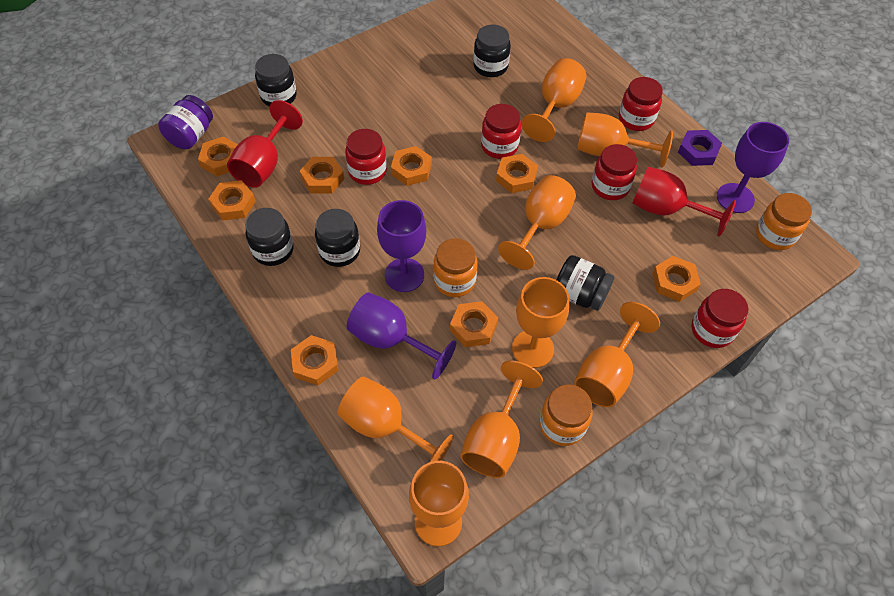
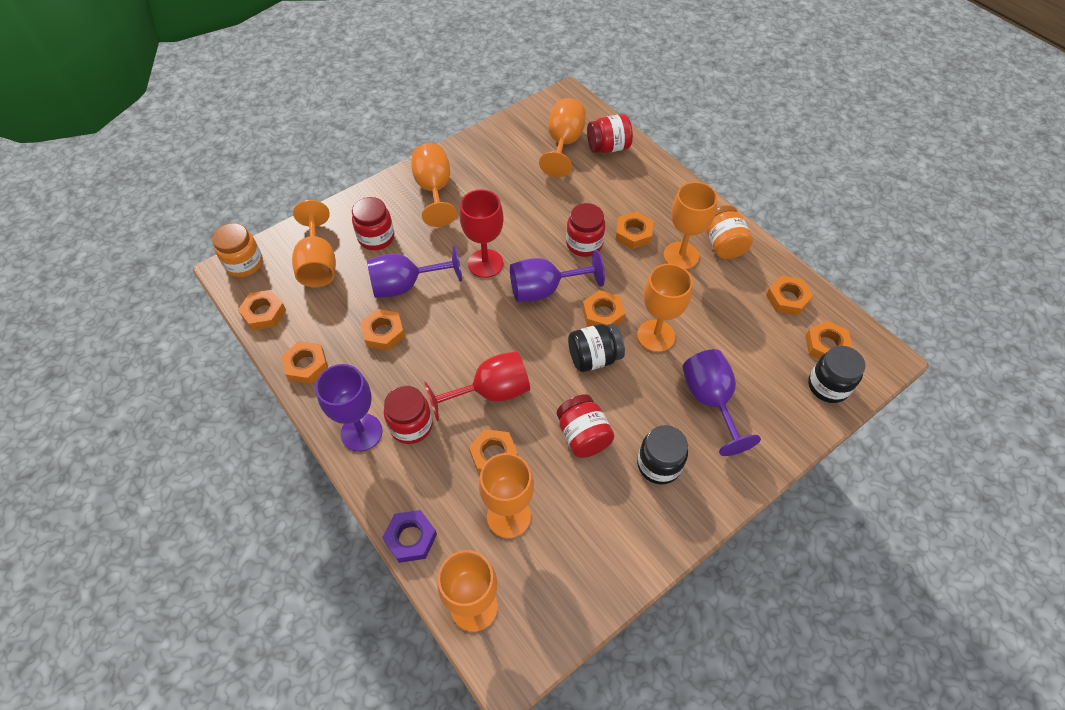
black jar: 5 -> 3
orange goblet: 8 -> 7
orange jar: 3 -> 2
purple goblet: 3 -> 4
purple jar: 1 -> 0

